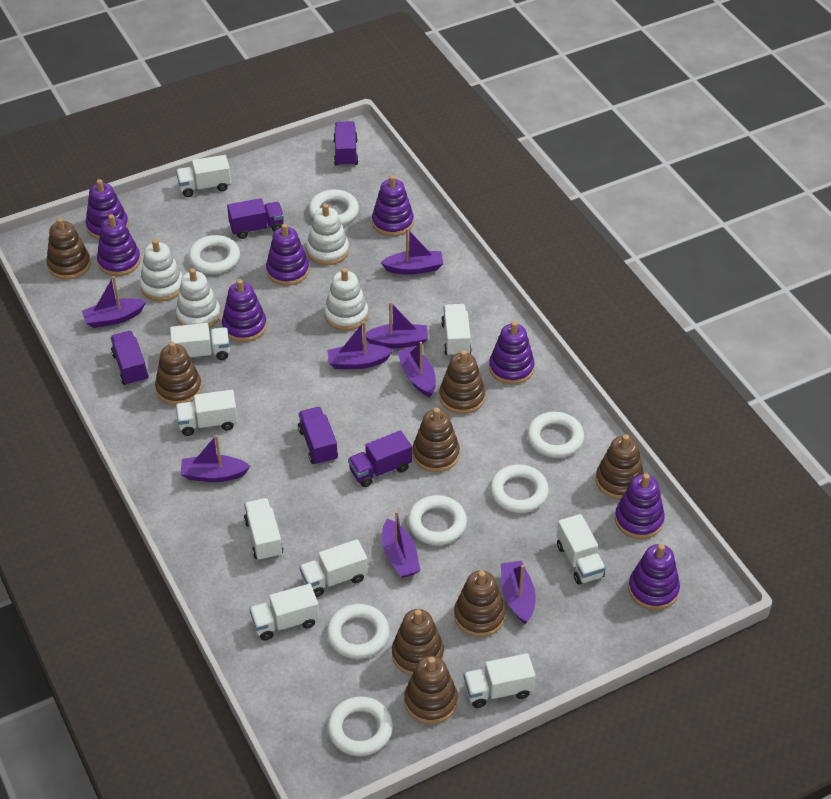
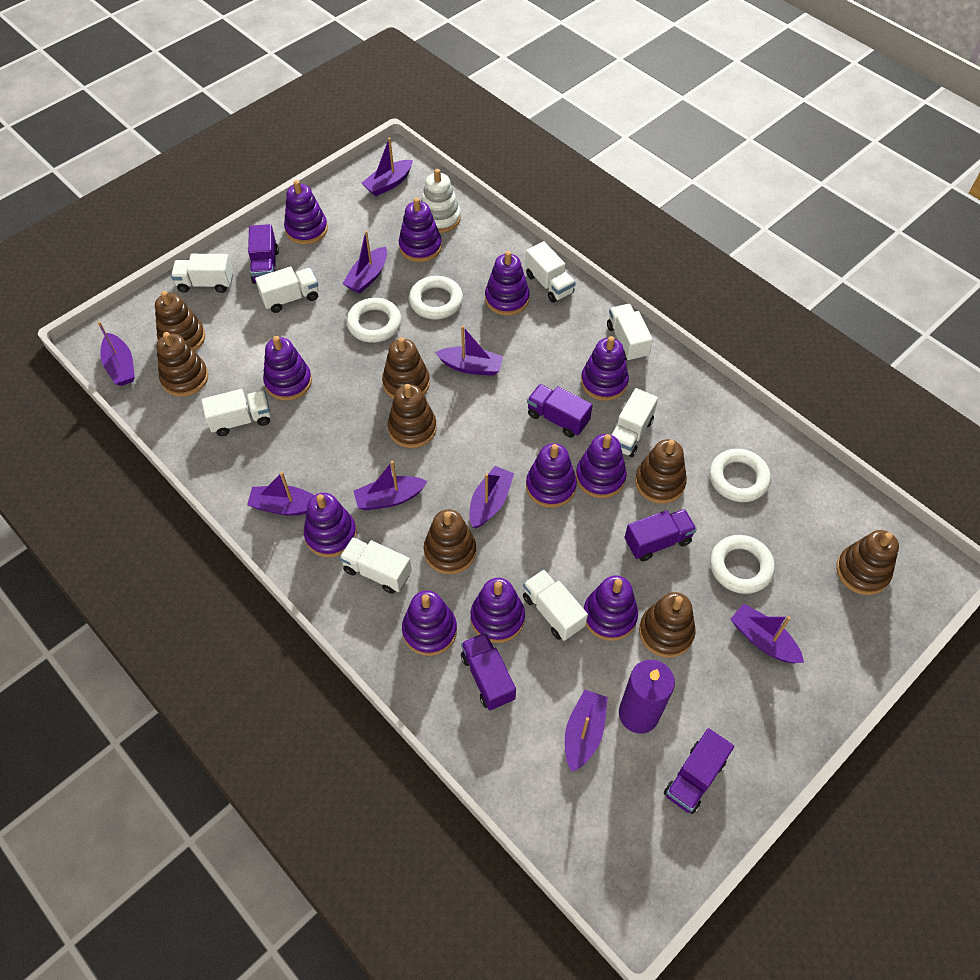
purple boat: 8 -> 9
purple candle: 0 -> 1
purple stacking toy: 8 -> 11
white ring: 7 -> 4
white stacking toy: 4 -> 1
white truck: 9 -> 8

